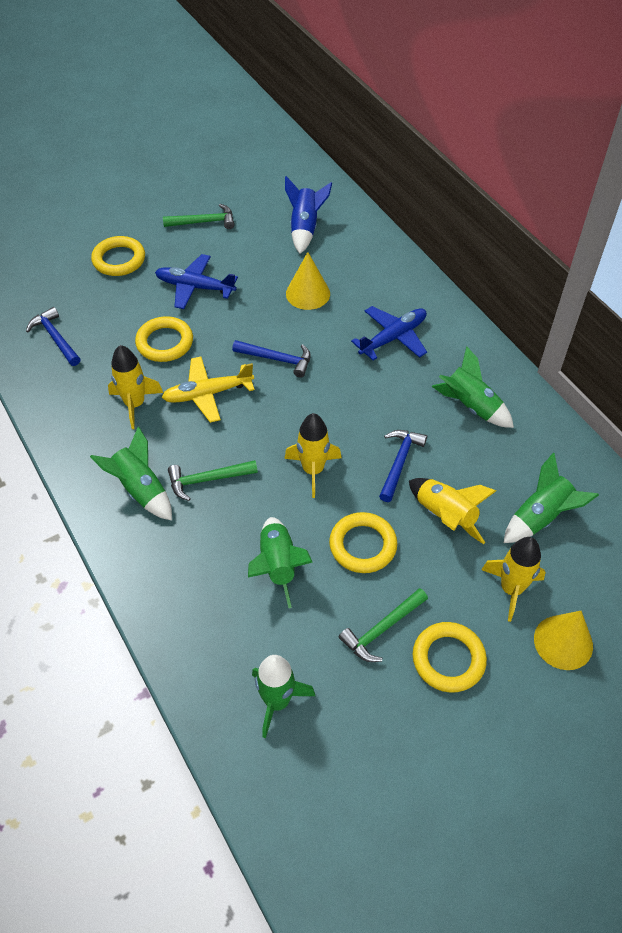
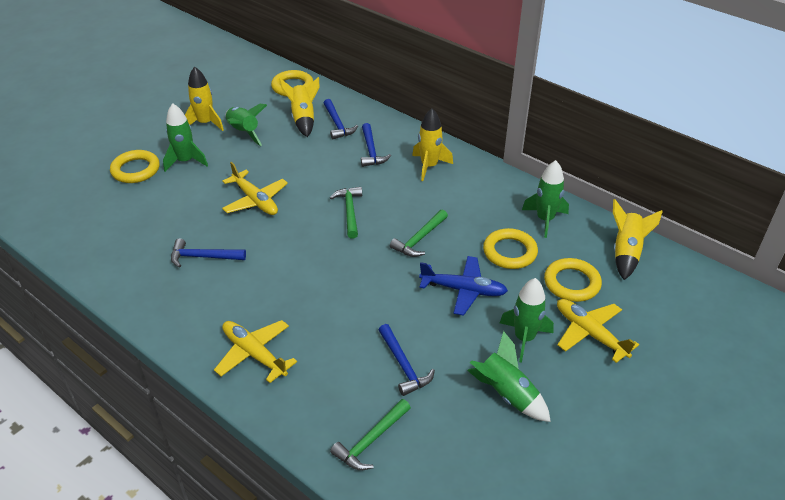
blue hammer: 3 -> 4
blue plane: 2 -> 1
blue rocket: 1 -> 0
yellow cone: 2 -> 0
yellow plane: 1 -> 3

